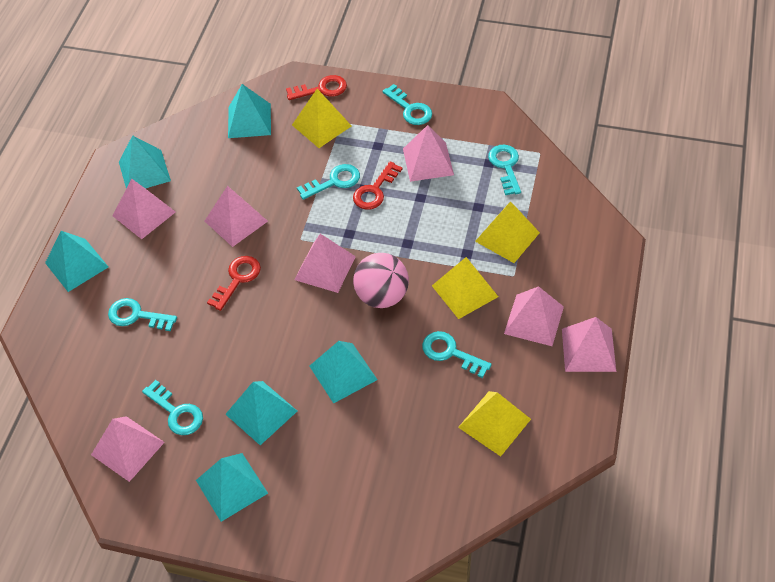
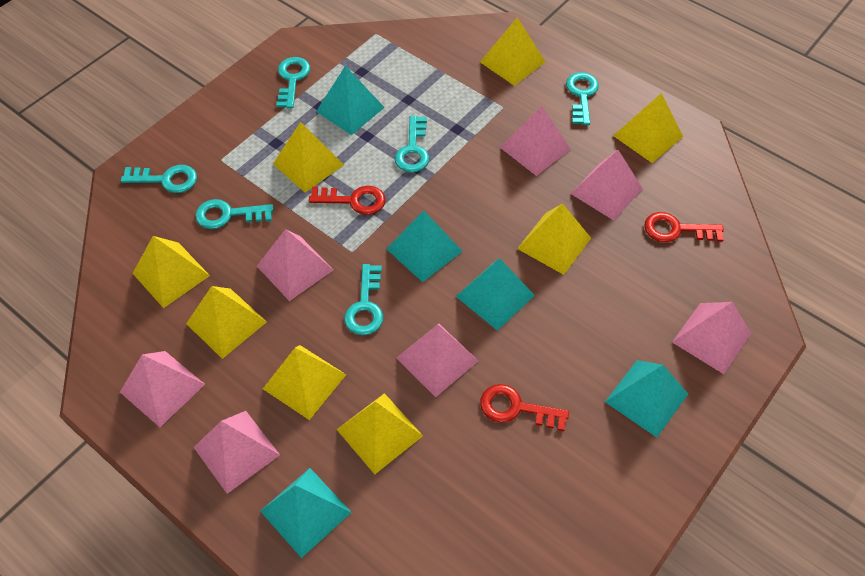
pink ball: 1 -> 0
turquoise pyramid: 6 -> 5
yellow pyramid: 4 -> 8

